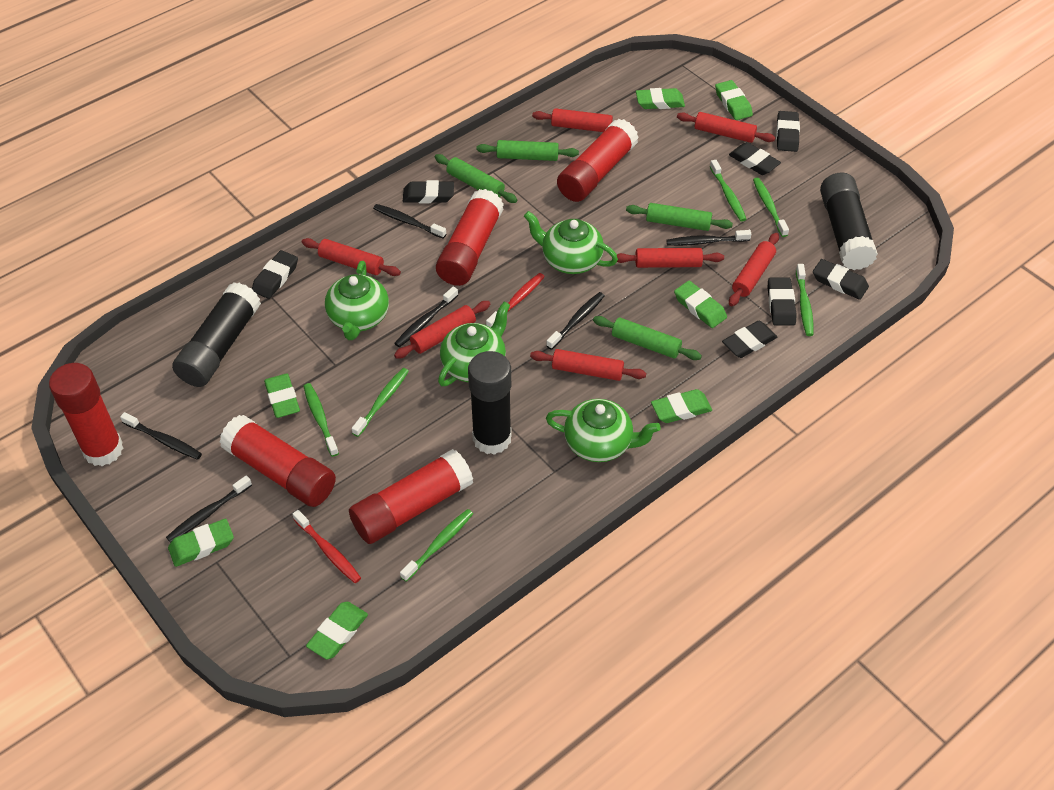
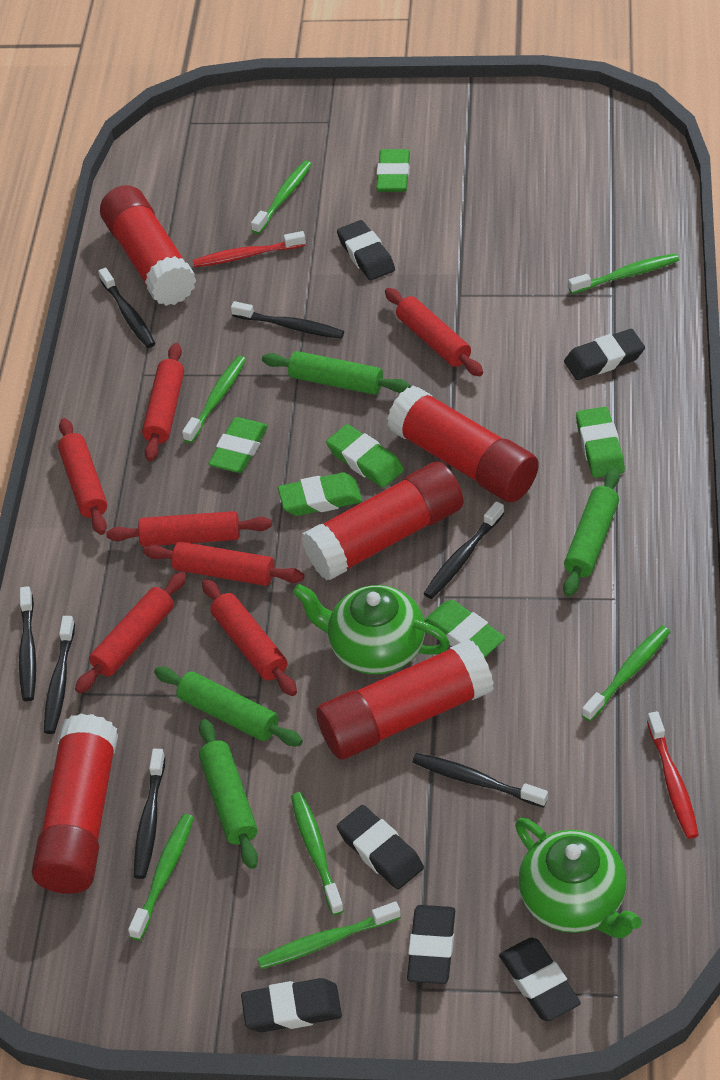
black eraser: 7 -> 6
black glue stick: 3 -> 0
black toothbrush: 6 -> 7
green eraser: 7 -> 6
green teapot: 4 -> 2
green toothbrush: 6 -> 7

